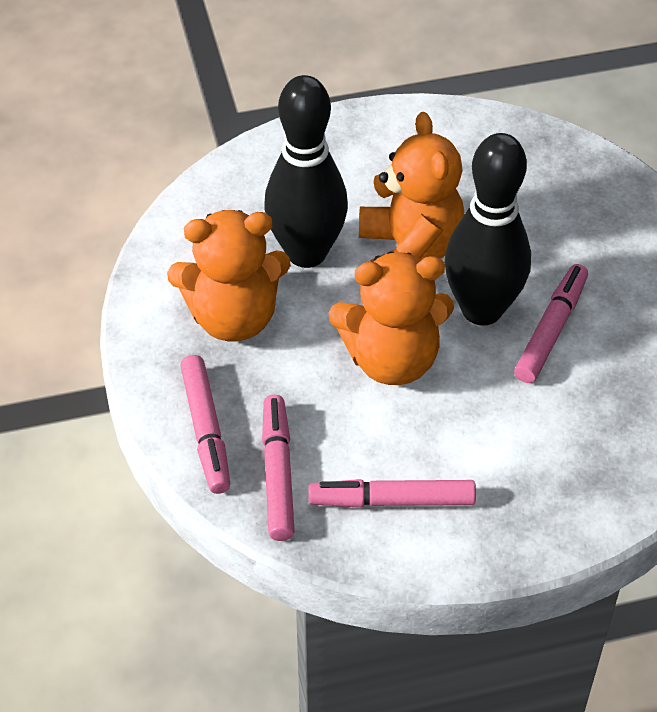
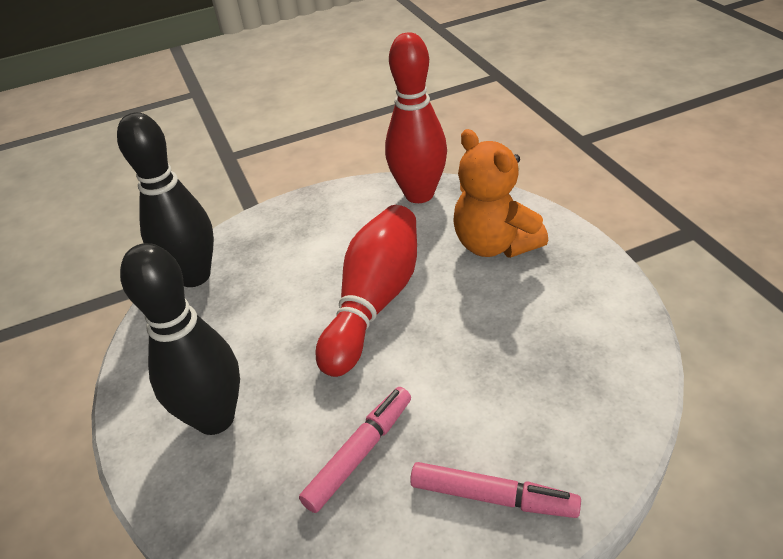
orange teddy bear: 3 -> 1
pink marker: 4 -> 2
red bowling pin: 0 -> 2

